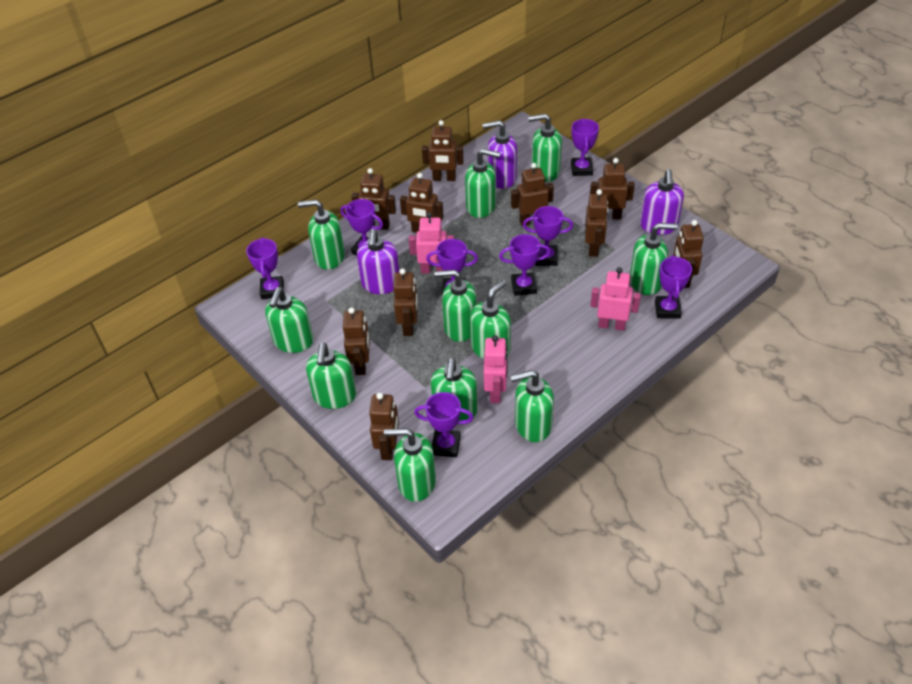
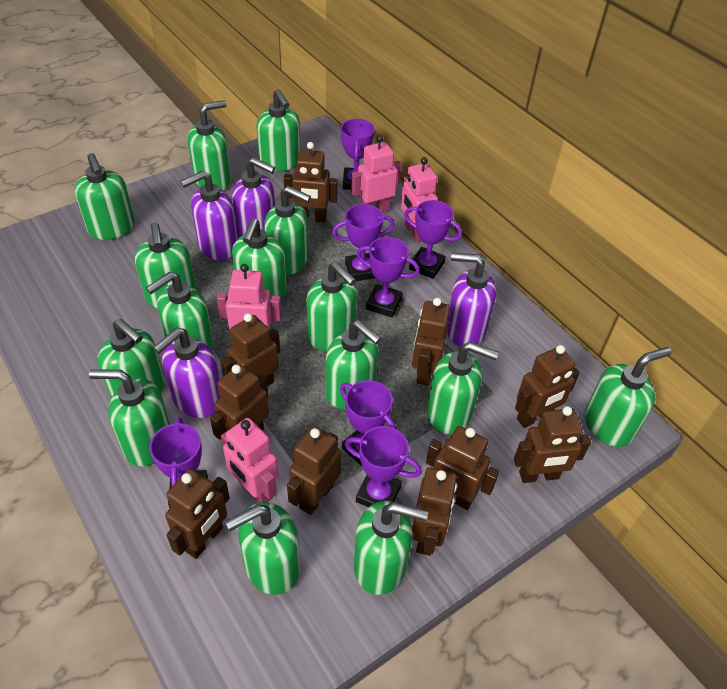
green soap dispenser: 11 -> 15
pink robot: 3 -> 4
purple soap dispenser: 3 -> 4
purple trophy: 8 -> 7

